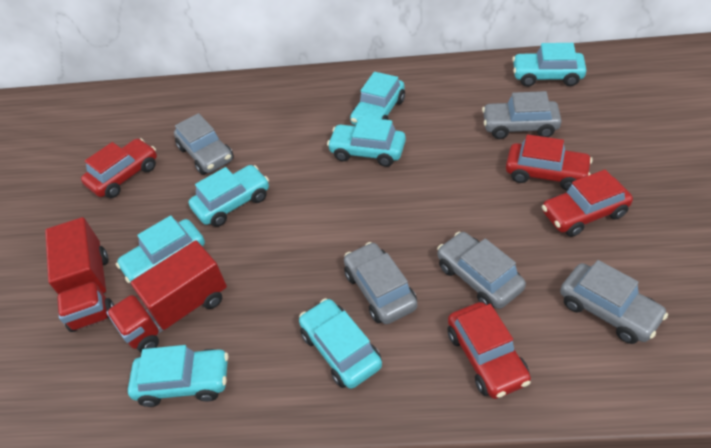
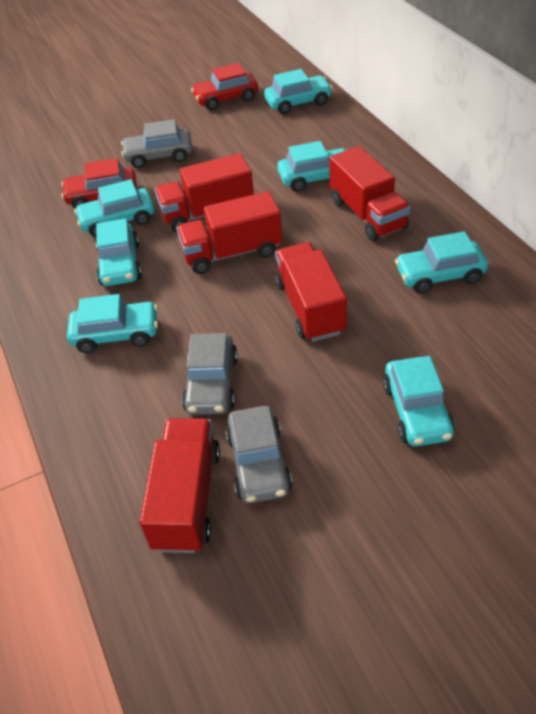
grey car: 5 -> 3
red car: 4 -> 2
red truck: 2 -> 5

